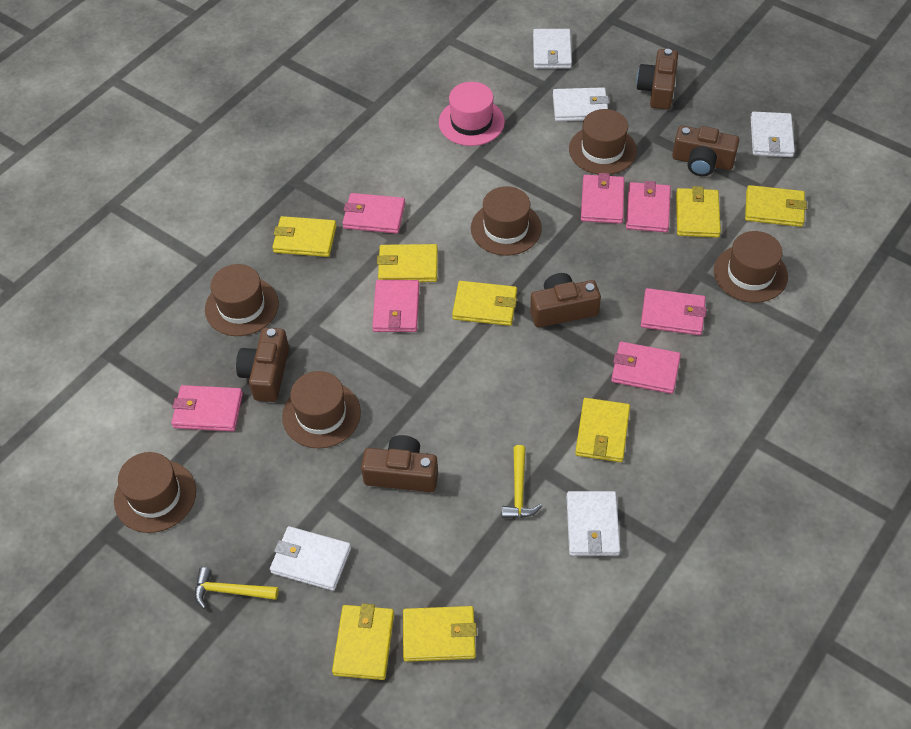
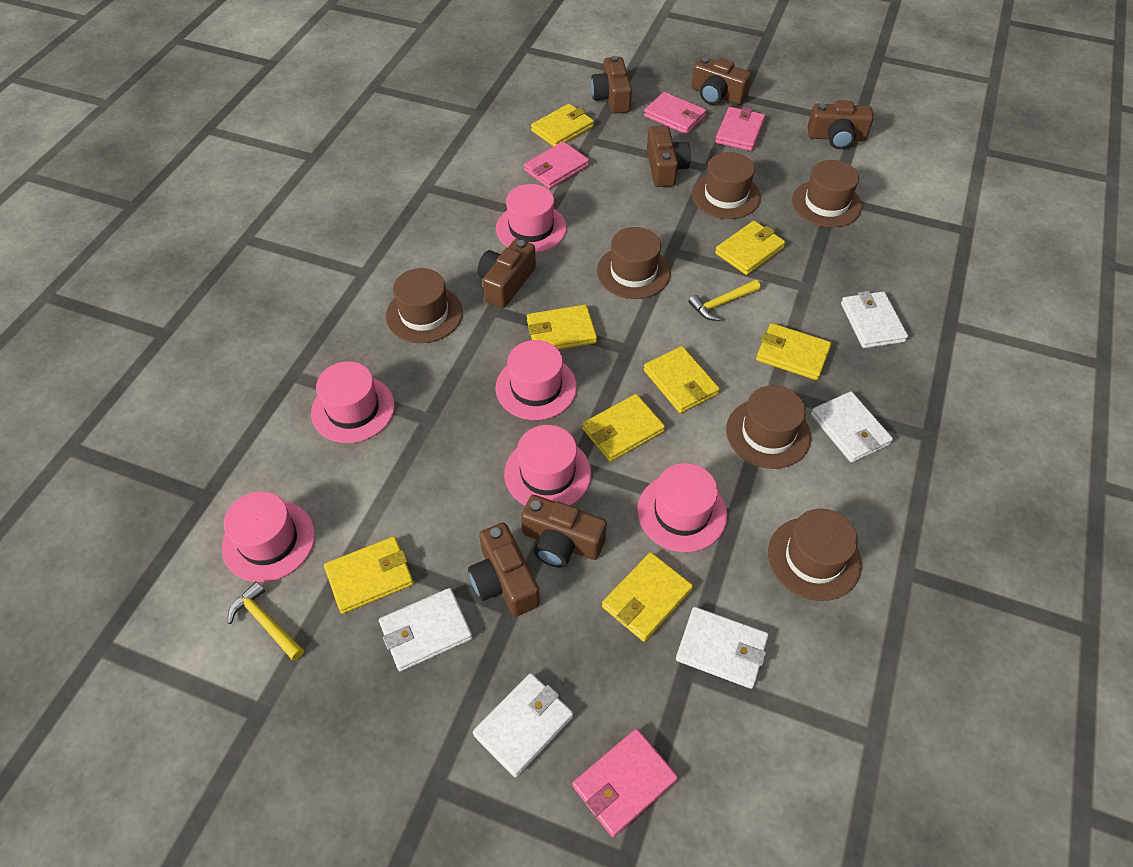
brown camera: 5 -> 7
pink hat: 1 -> 6
pink wallet: 7 -> 4

